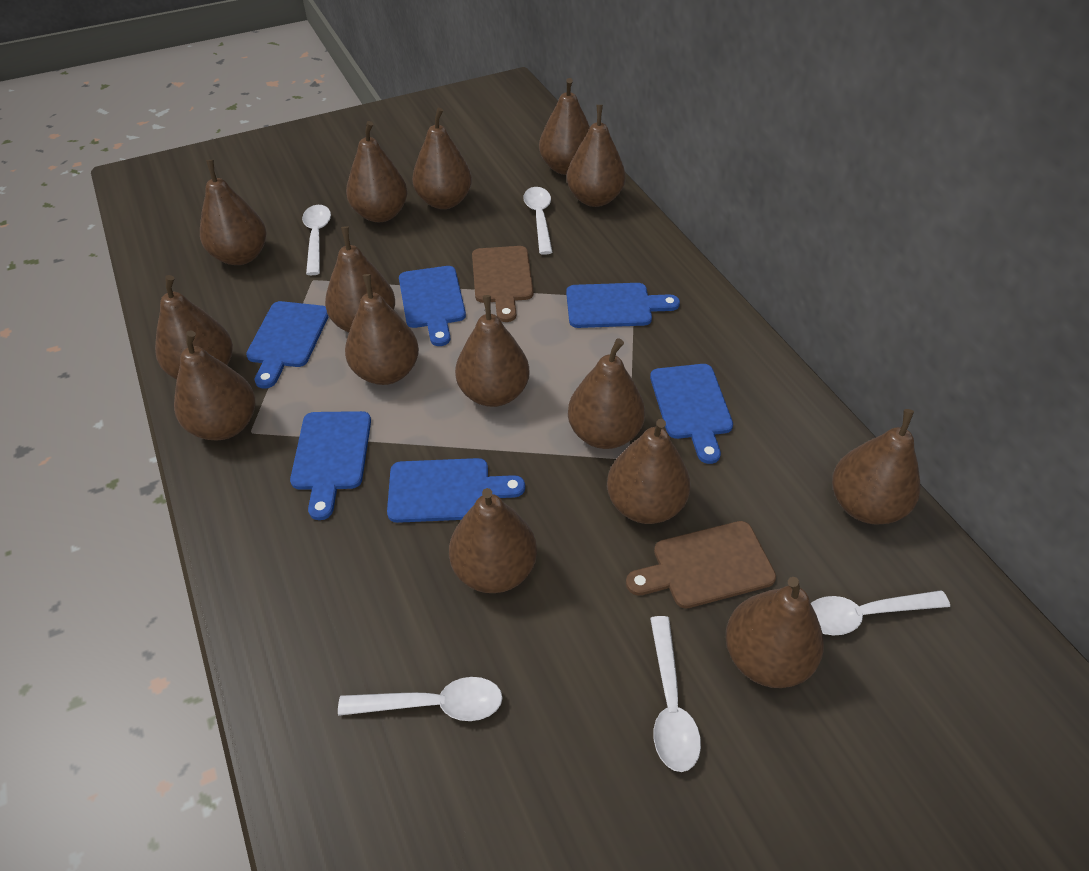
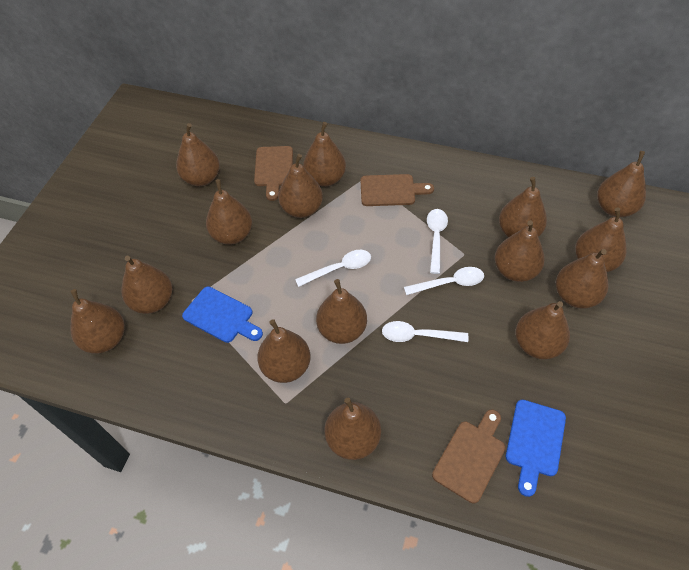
blue cutting board: 6 -> 2
brown cutting board: 2 -> 3
white spoon: 5 -> 4

